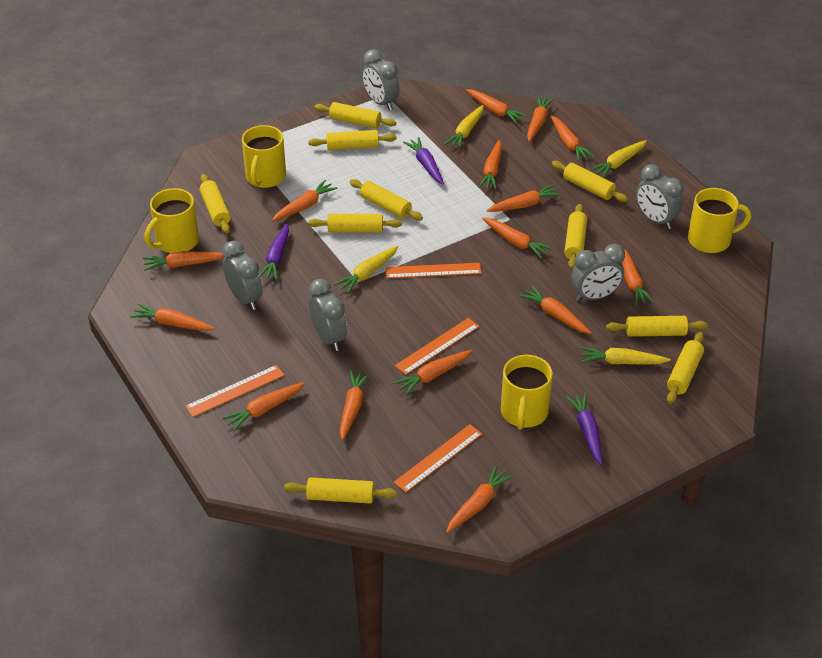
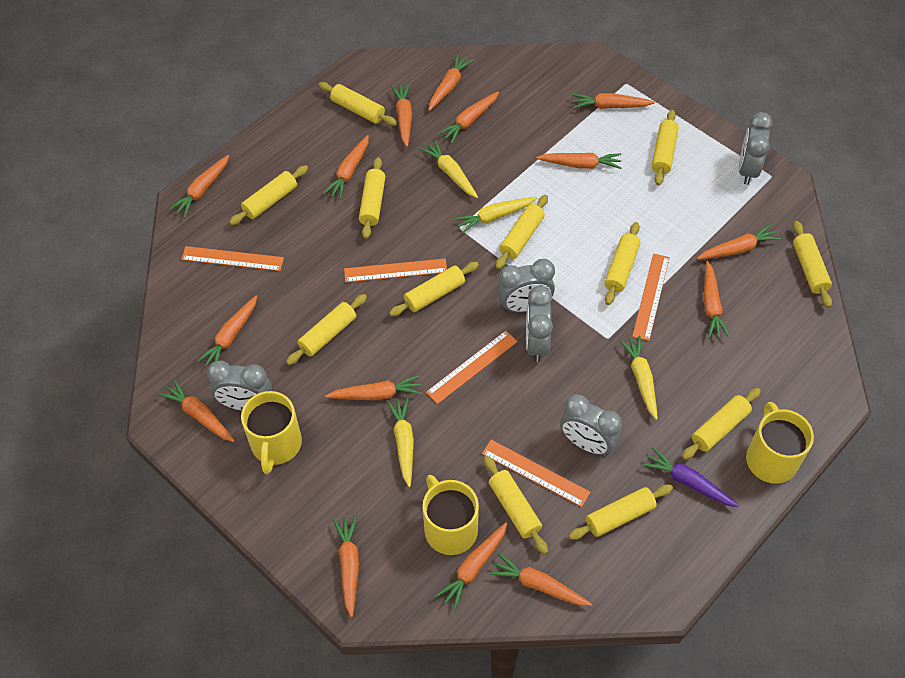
orange ruler: 4 -> 5
purple carrot: 3 -> 1
yellow mug: 4 -> 3
yellow rolling pin: 10 -> 12

